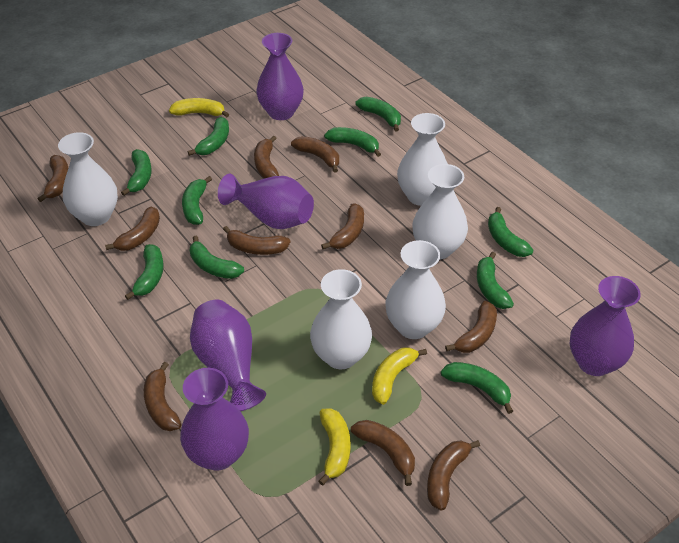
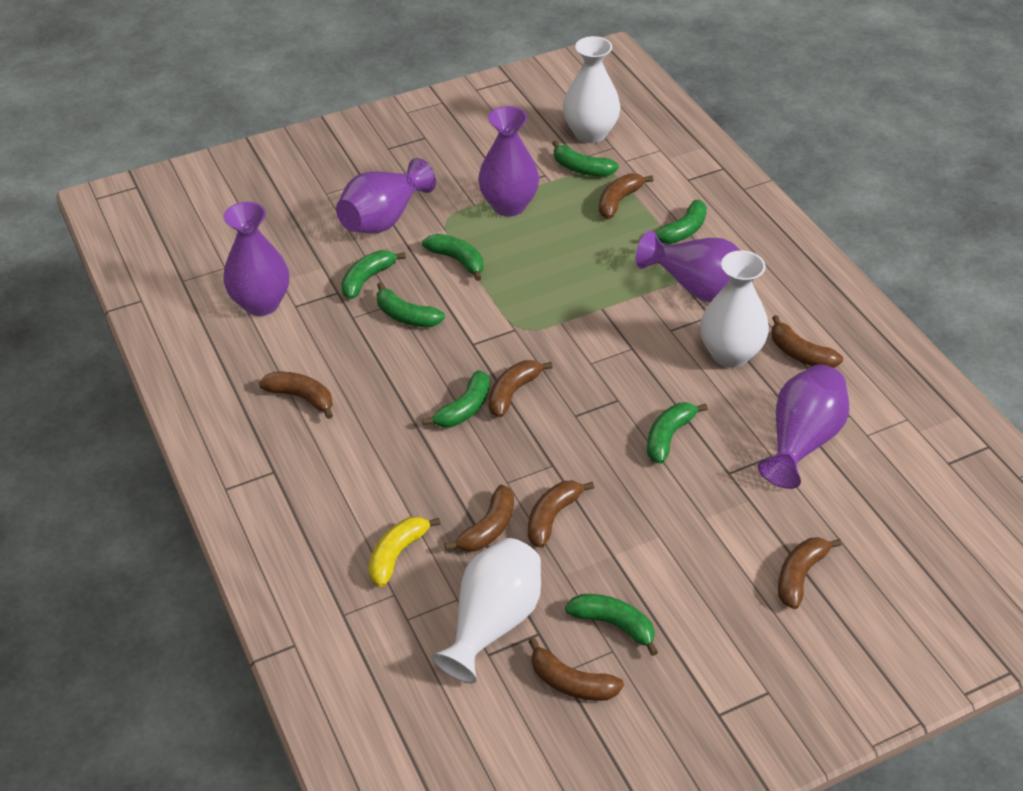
brown banana: 10 -> 8
green banana: 10 -> 8
white vase: 5 -> 3
yellow banana: 3 -> 1

